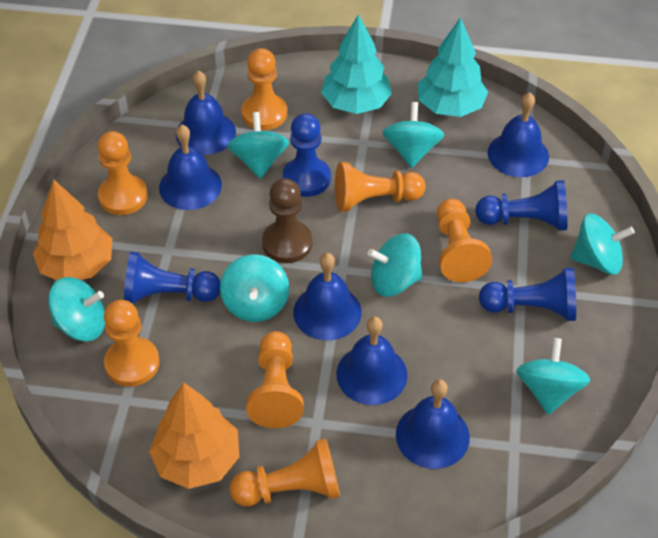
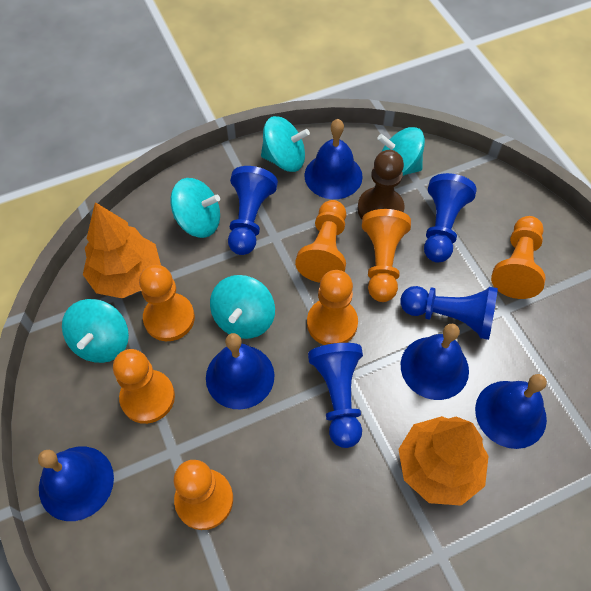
blue bell: 6 -> 5
turquoise spinning top: 7 -> 5
turquoise tree: 2 -> 0

